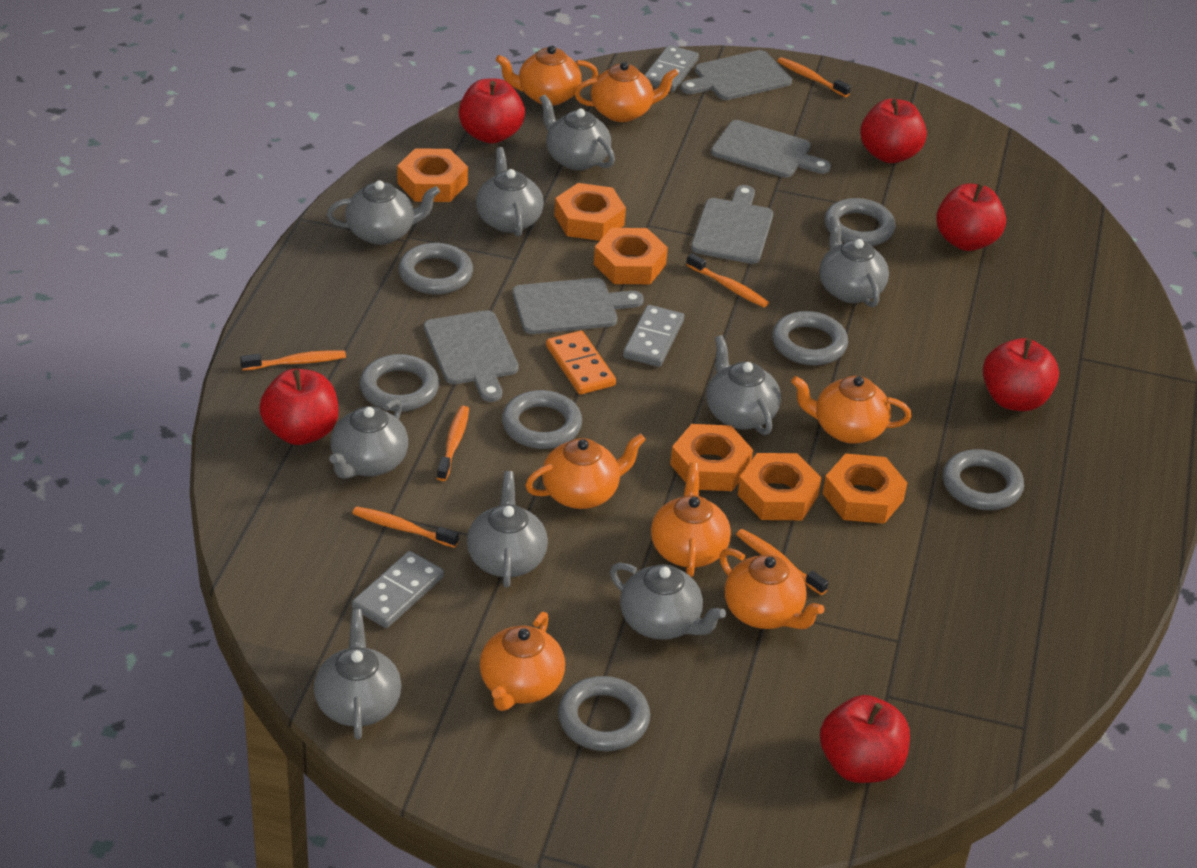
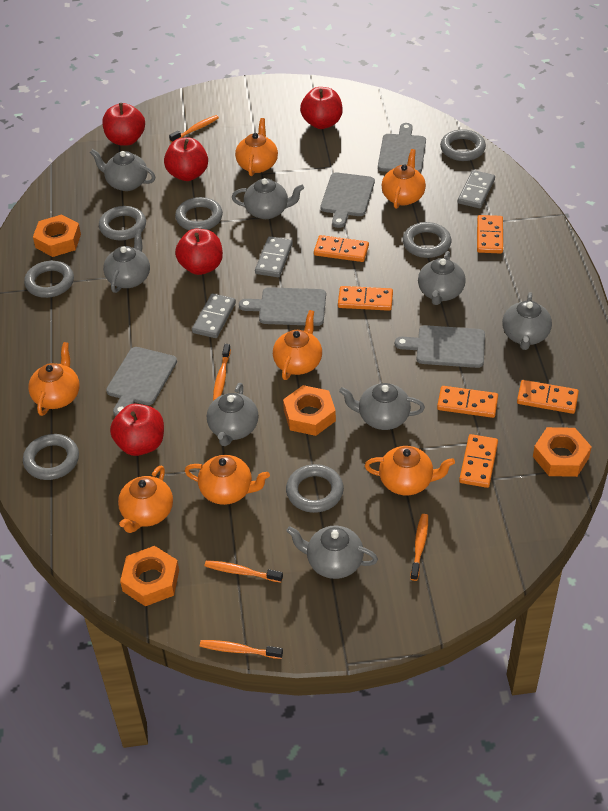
grey teapot: 9 -> 8
orange domino: 1 -> 6
orange nut: 6 -> 4
orange toothbrush: 6 -> 5
red apple: 6 -> 5

